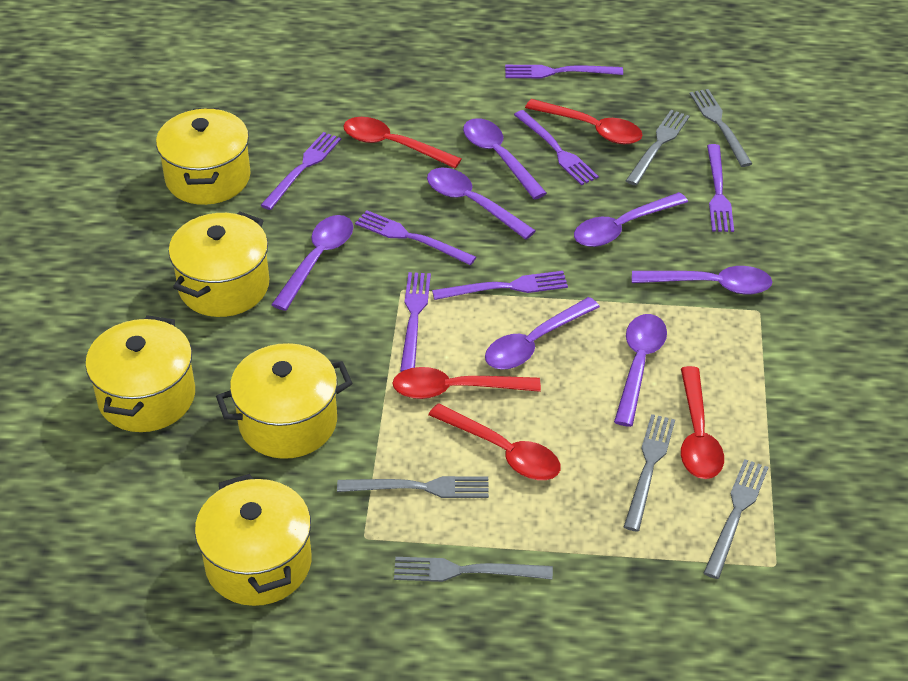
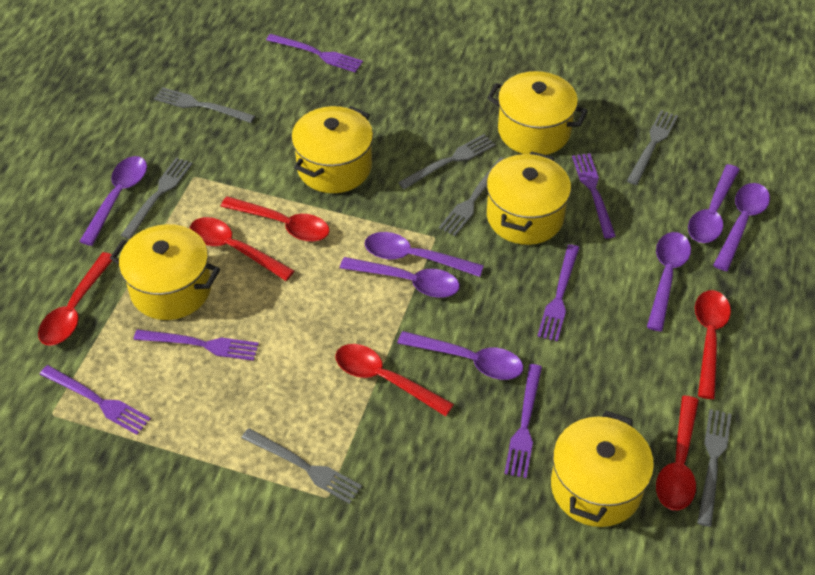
grey fork: 6 -> 7
purple fork: 7 -> 6
red spoon: 5 -> 6

